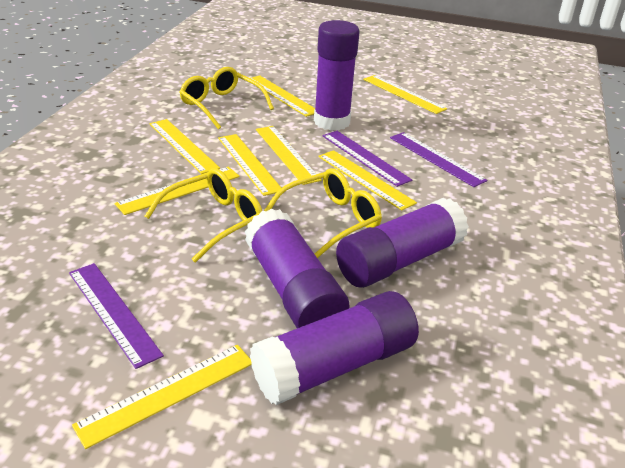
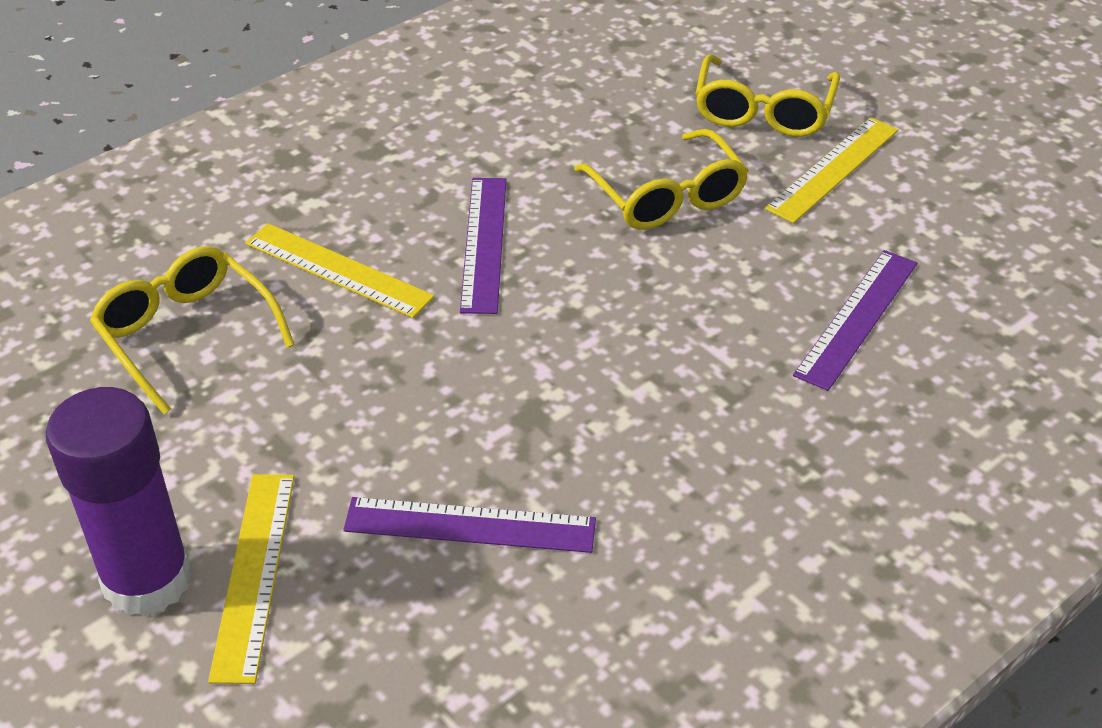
purple glue stick: 4 -> 1
yellow ruler: 8 -> 3

